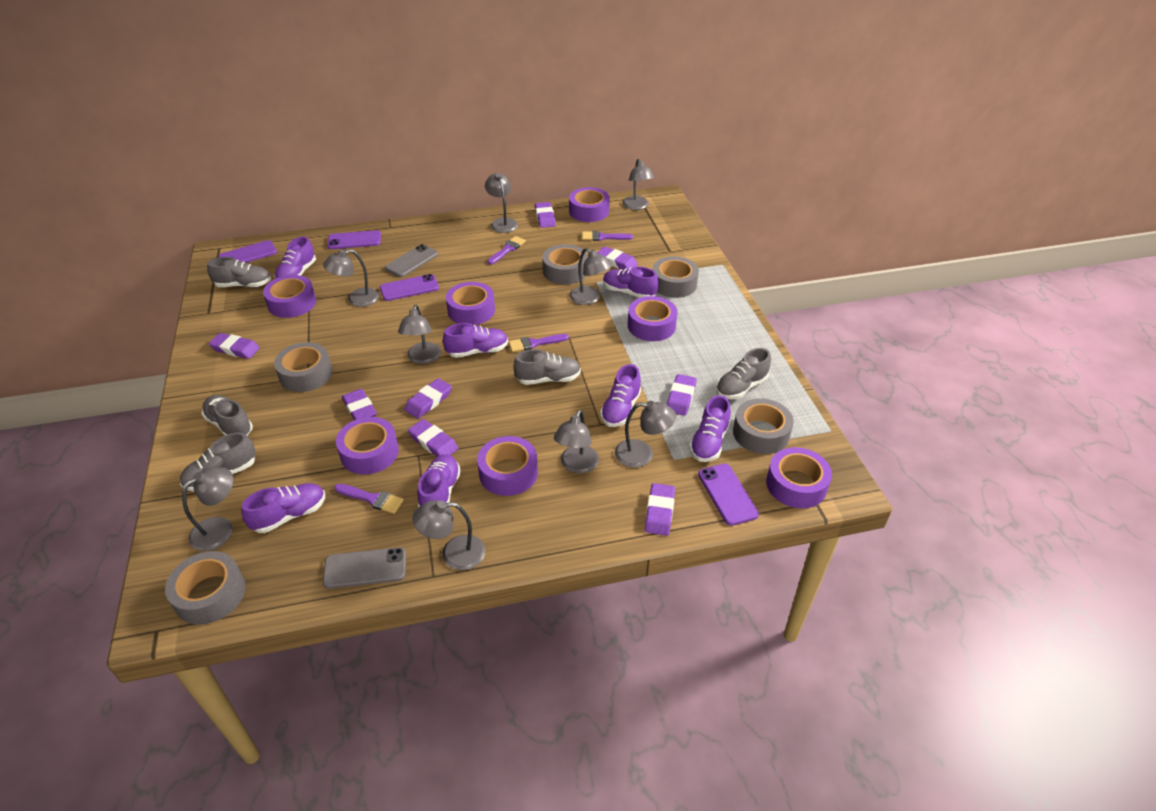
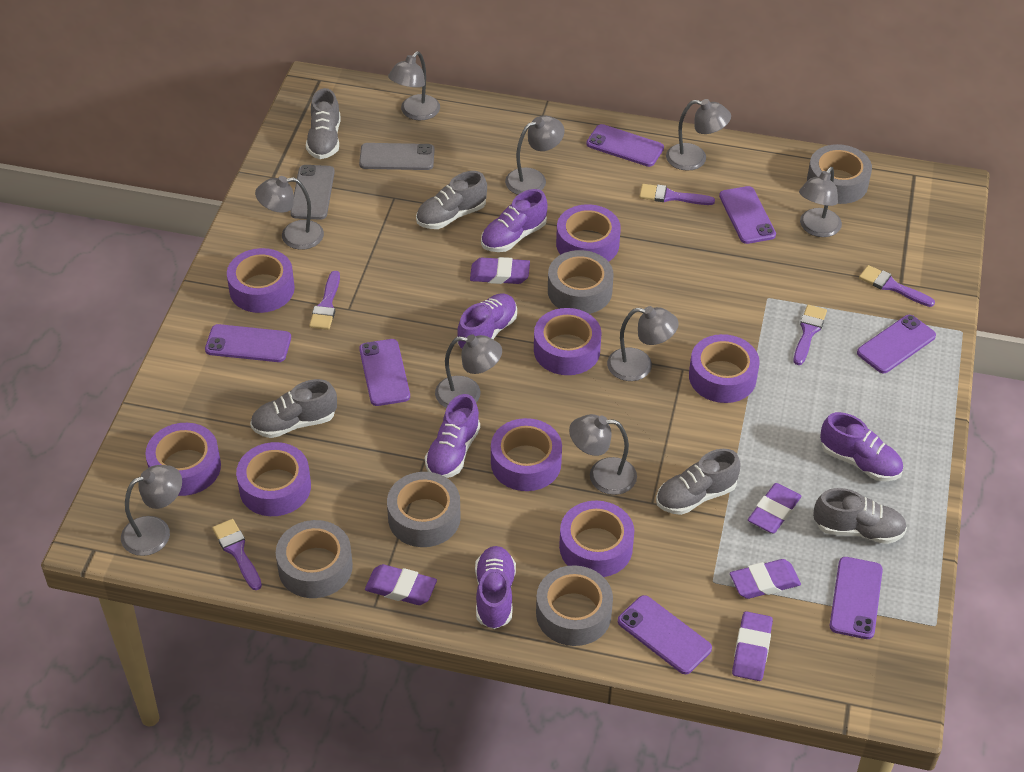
purple brush: 4 -> 5
purple eraser: 8 -> 5
purple phone: 4 -> 7
purple shoe: 7 -> 5
purple tape: 7 -> 8

